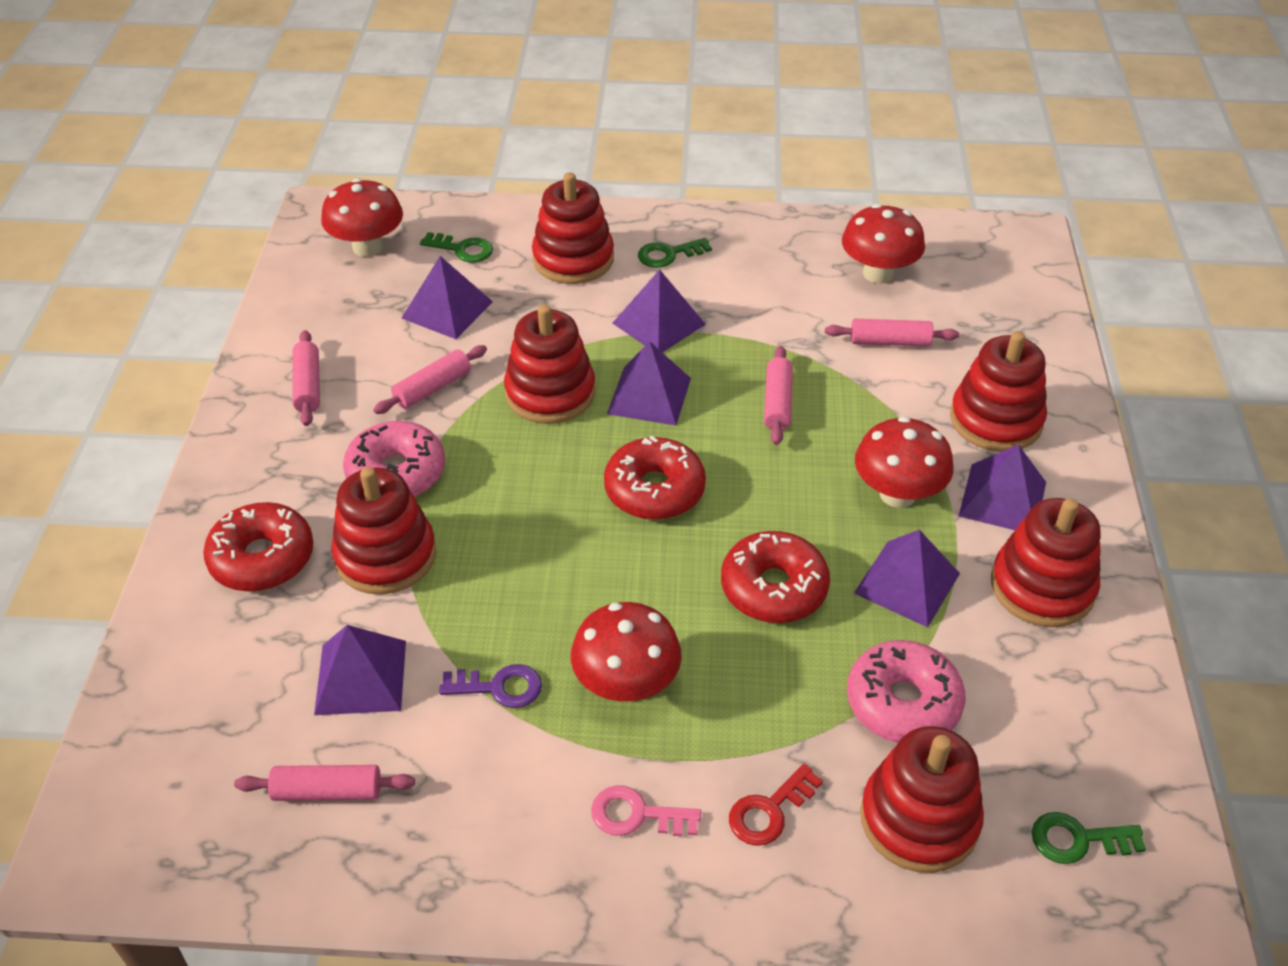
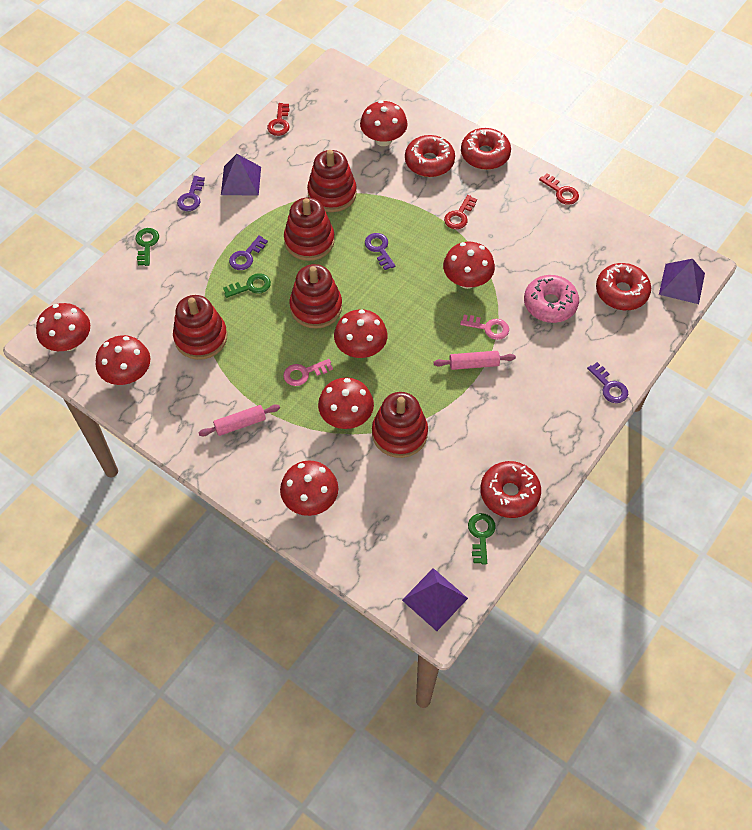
pink donut: 2 -> 1
pink key: 1 -> 2
pink rolling pin: 5 -> 2
purple key: 1 -> 4
purple pyramid: 6 -> 3
red donut: 3 -> 4
red key: 1 -> 3
red mushroom: 4 -> 7
red stacking toy: 6 -> 5

